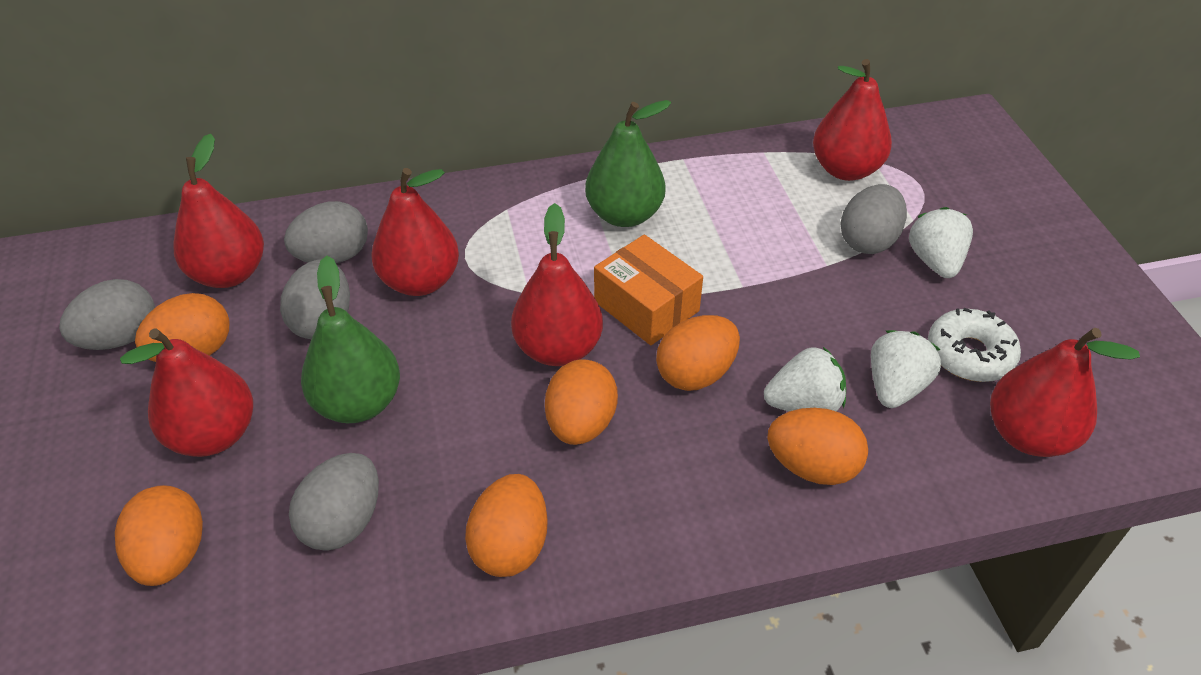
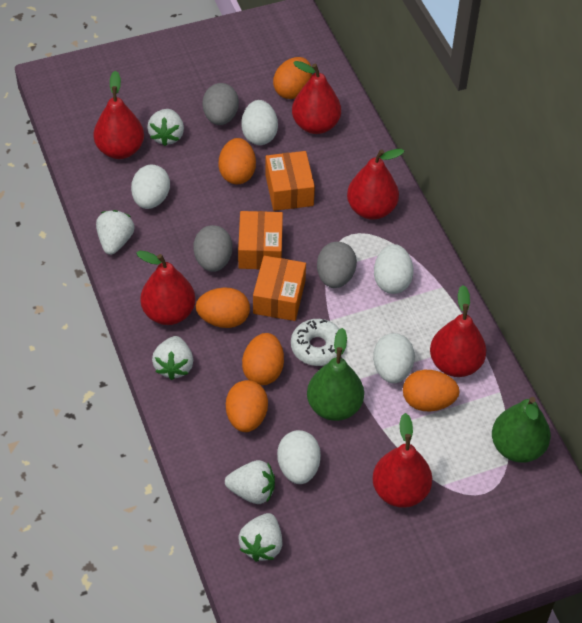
grey egg: 5 -> 3
orange box: 1 -> 3
white egg: 0 -> 5
white strawberry: 3 -> 5

